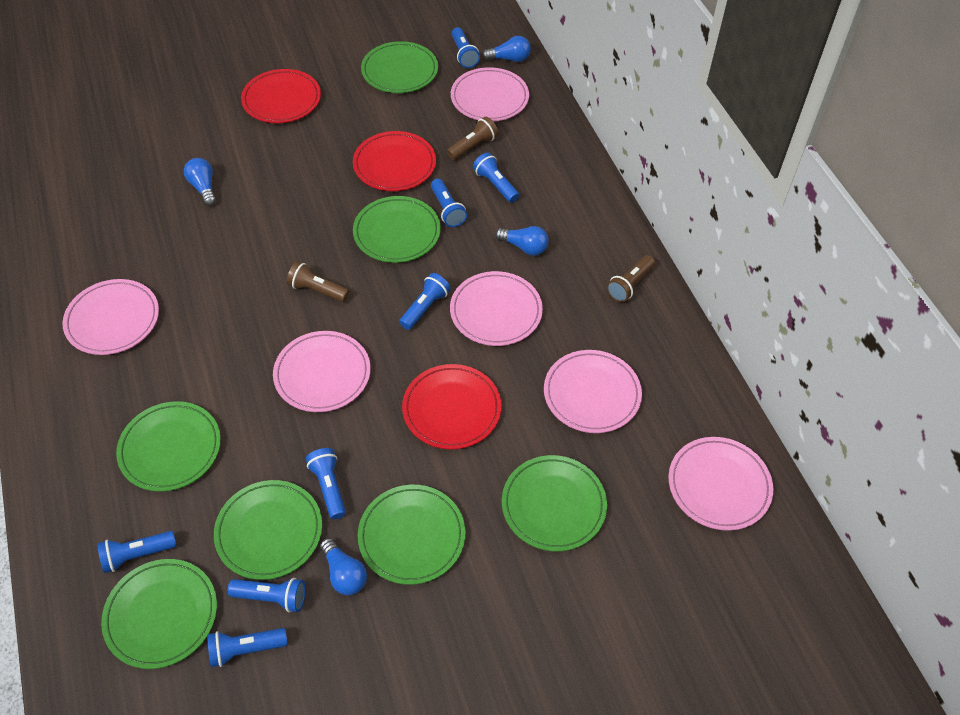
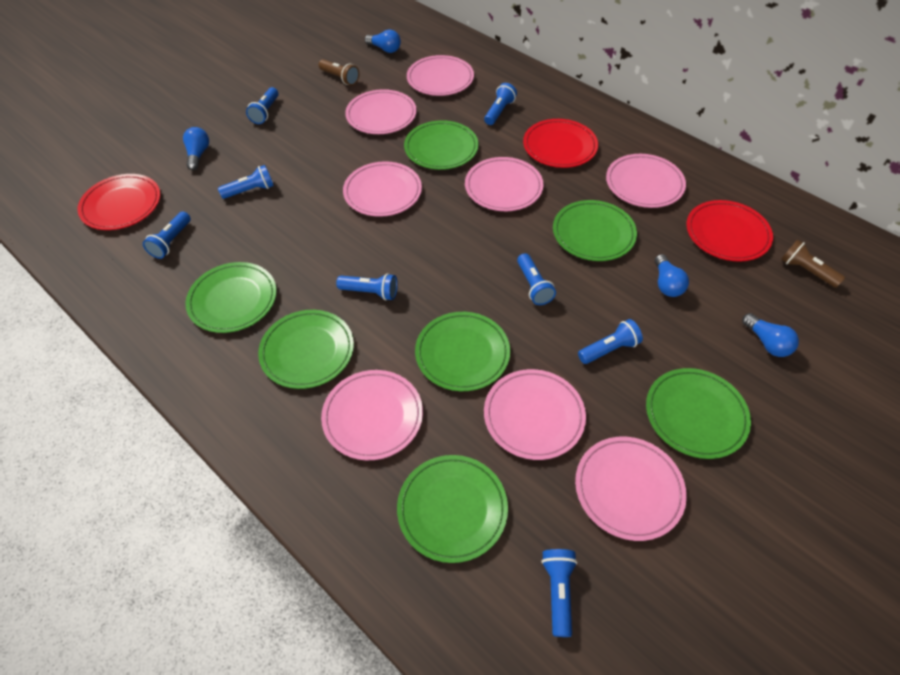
brown flashlight: 3 -> 2
pink plate: 6 -> 8

